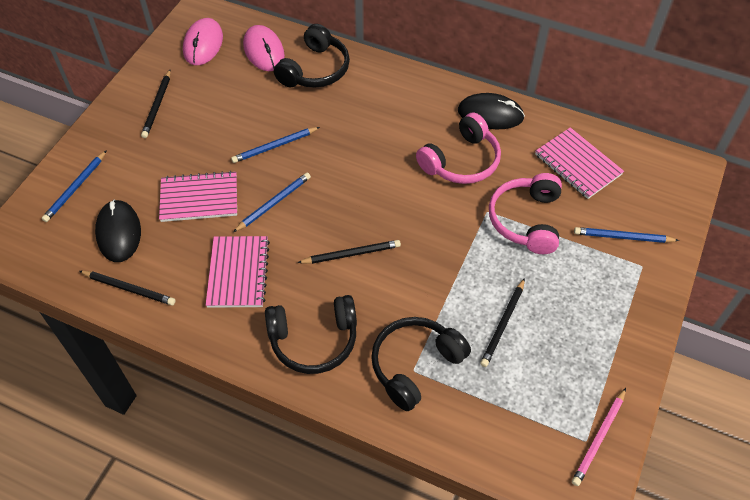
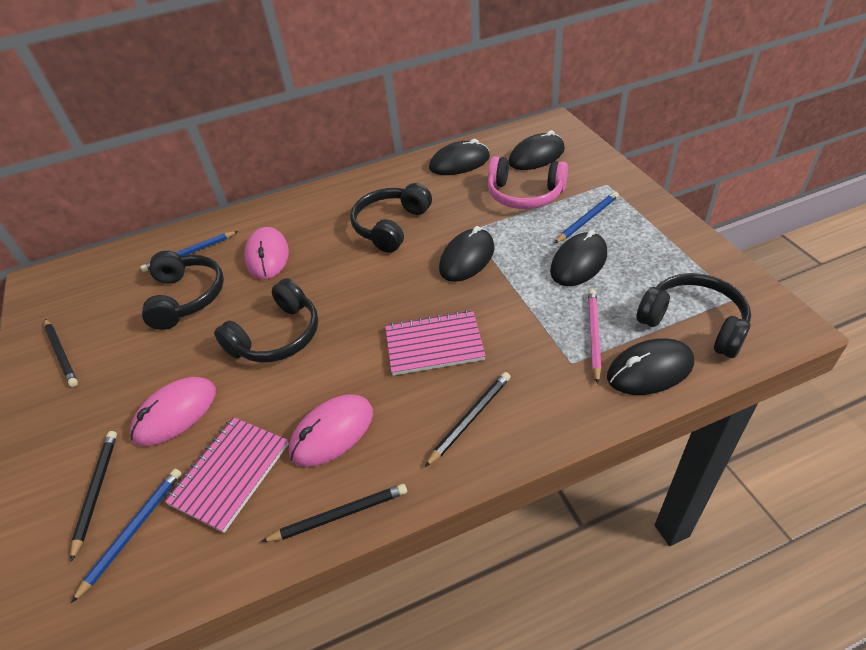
black headphones: 3 -> 4
black mouse: 2 -> 5
blue pencil: 4 -> 3
pink headphones: 2 -> 1
pink mouse: 2 -> 3
pink notebook: 3 -> 2

